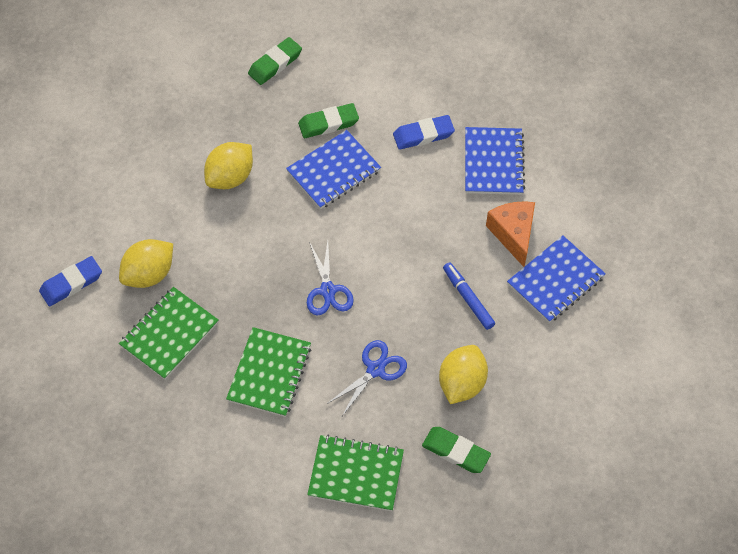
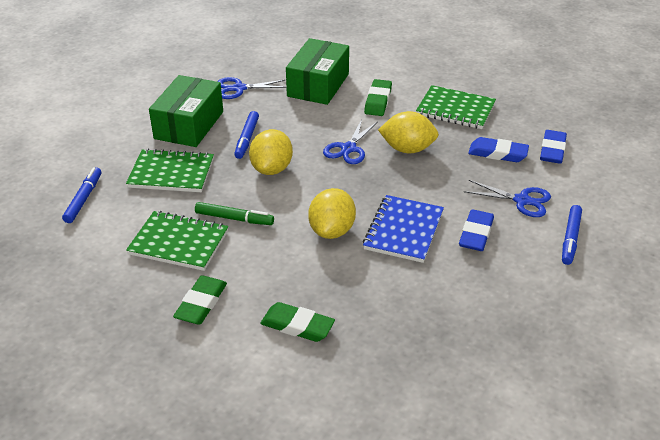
blue eraser: 2 -> 3
blue marker: 1 -> 3
blue notebook: 3 -> 1
blue scissors: 2 -> 3
green box: 0 -> 2
green marker: 0 -> 1
orange cheese: 1 -> 0

